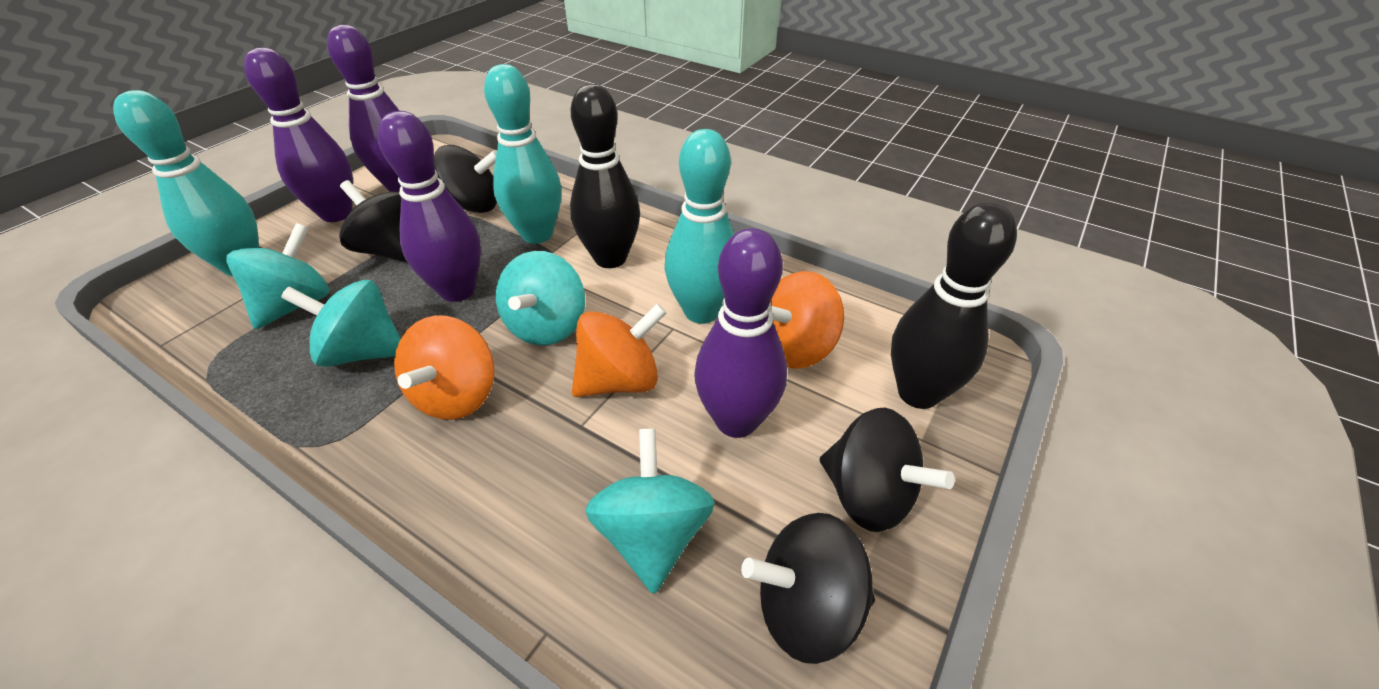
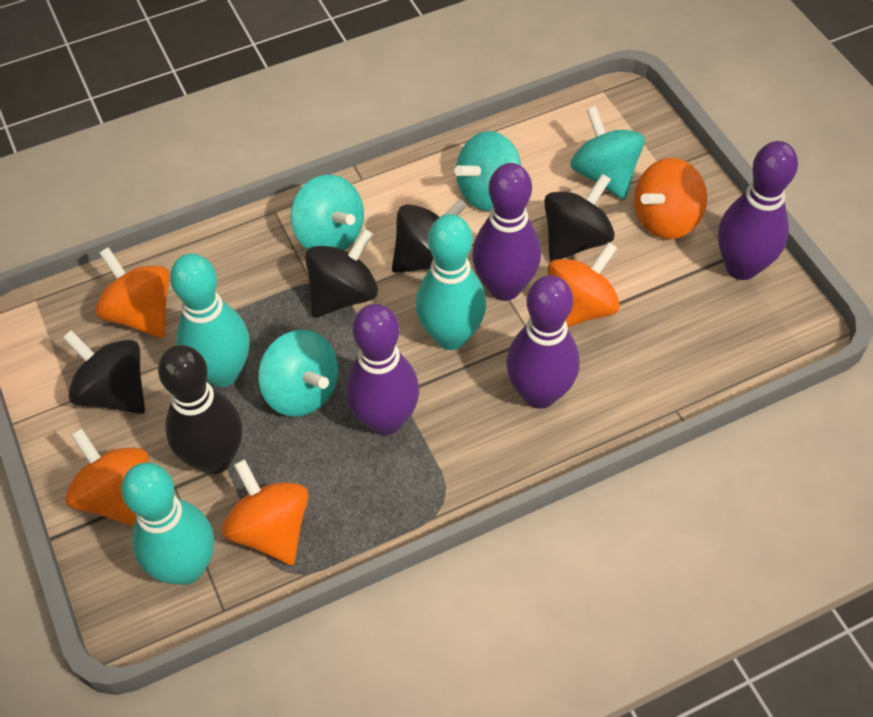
black bowling pin: 2 -> 1
orange spinning top: 3 -> 5

